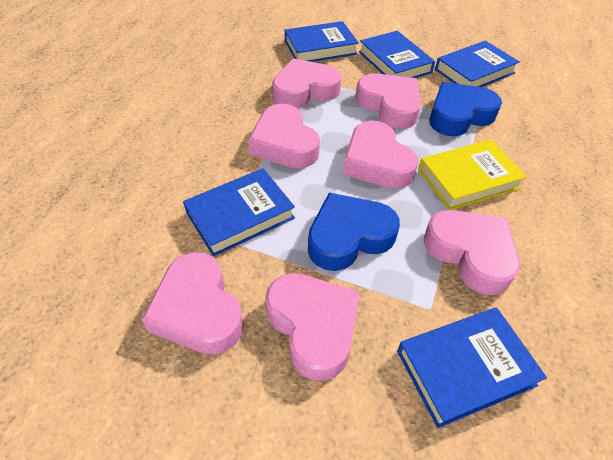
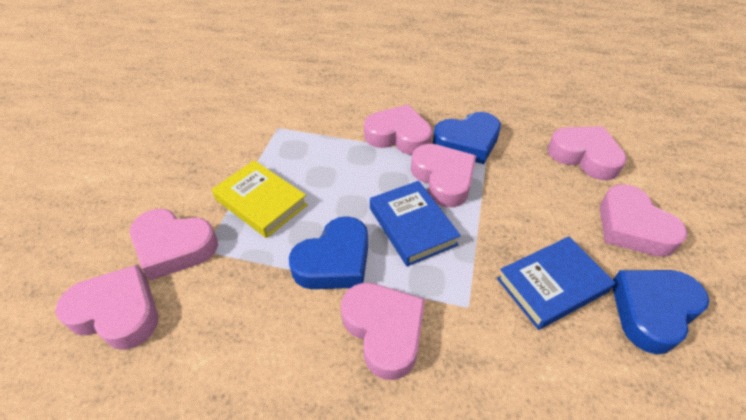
blue book: 5 -> 2
blue heart: 2 -> 3

